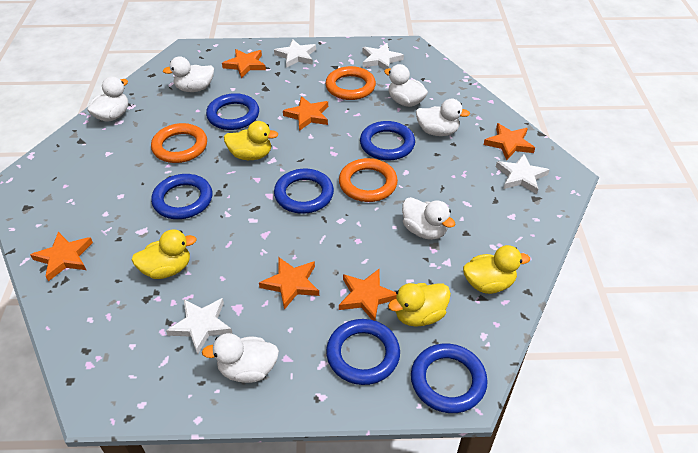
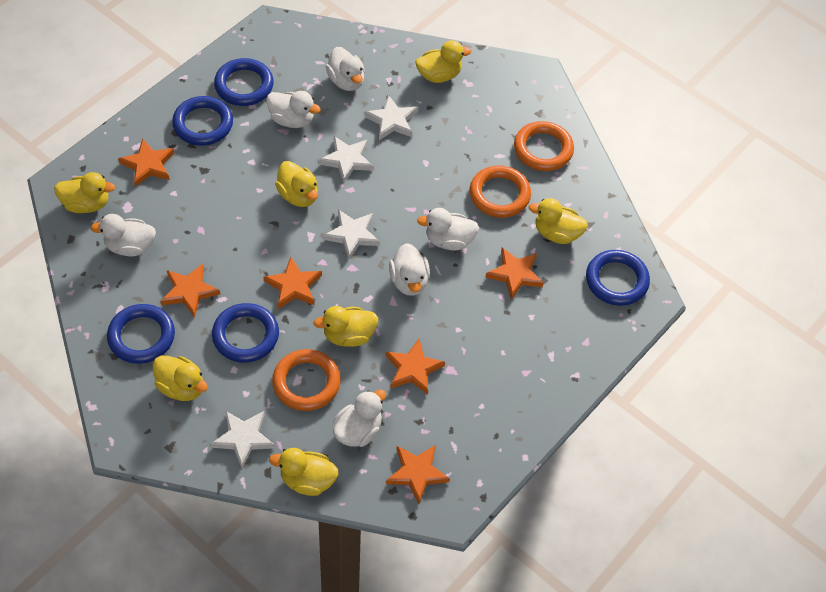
blue ring: 6 -> 5
yellow duck: 4 -> 7

